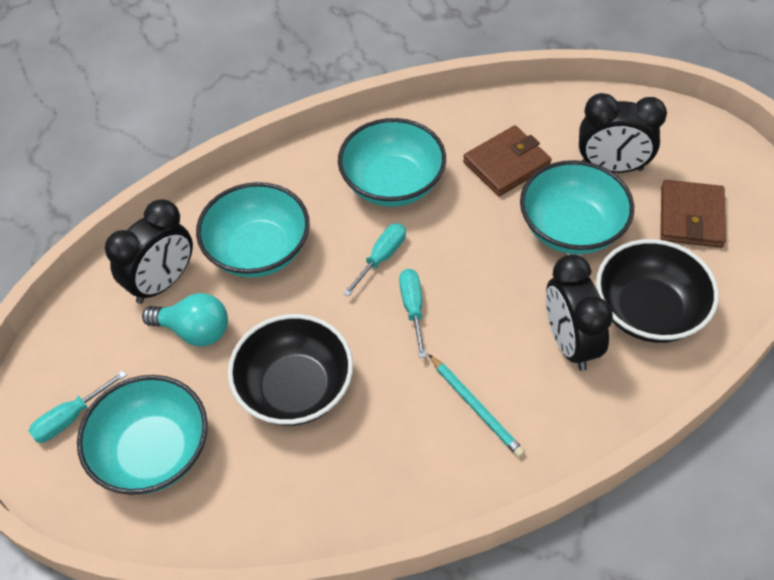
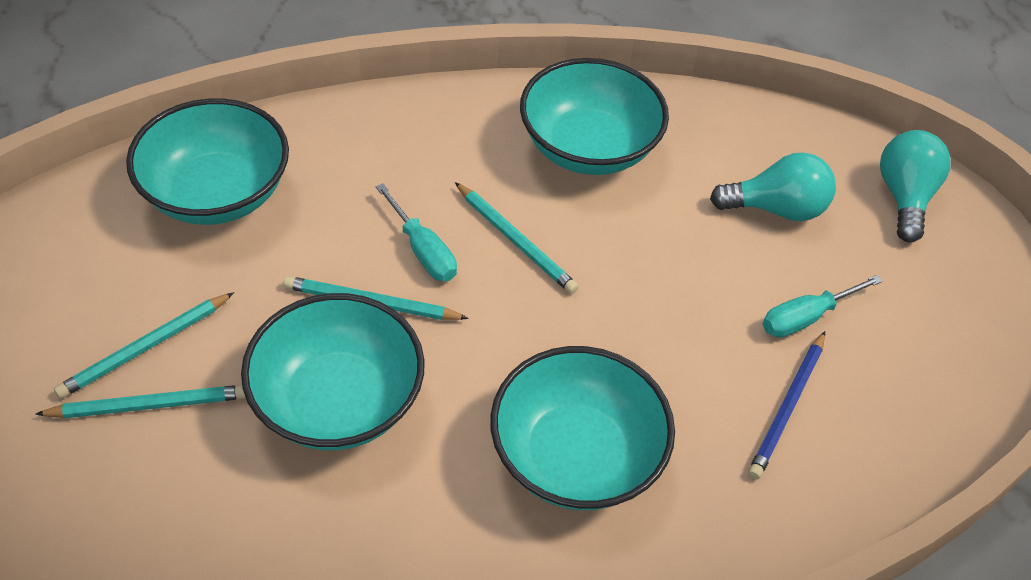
black bowl: 2 -> 0
black clock: 3 -> 0
blue pencil: 0 -> 1
brown wallet: 2 -> 0
turquoise light bulb: 1 -> 2
turquoise pencil: 1 -> 4
turquoise screwdriver: 3 -> 2

